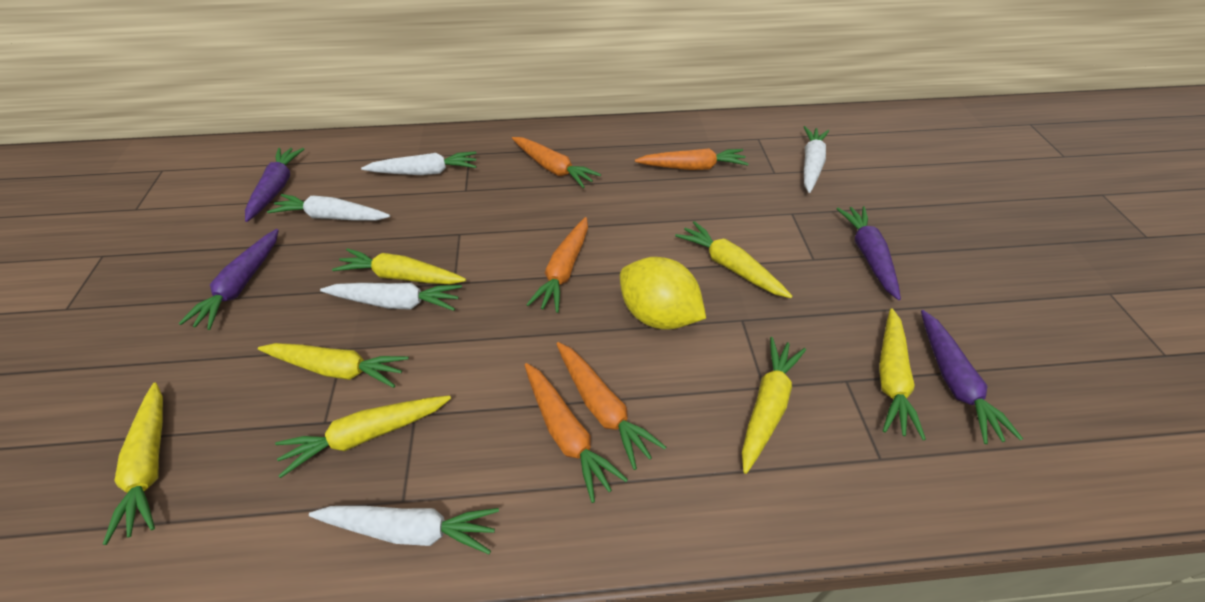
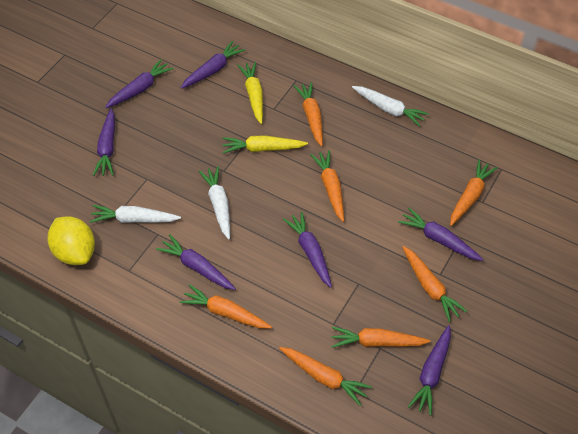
orange carrot: 5 -> 7
purple carrot: 4 -> 7
white carrot: 5 -> 3
yellow carrot: 7 -> 2

